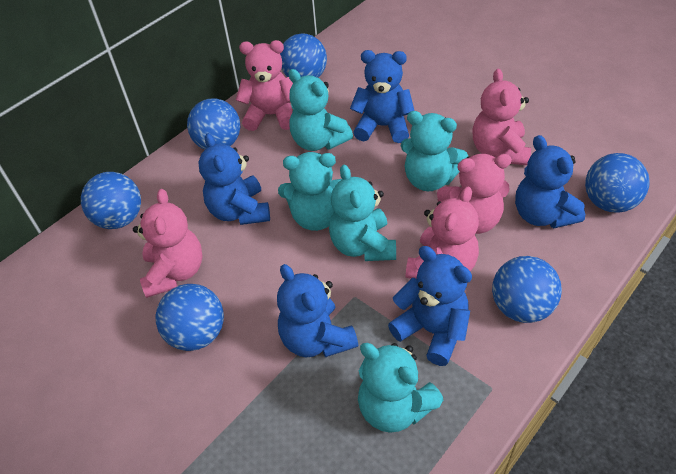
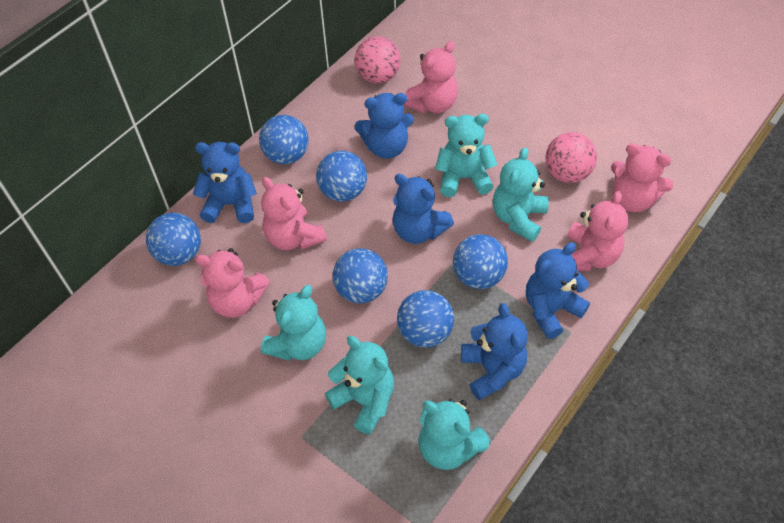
pink ball: 0 -> 2

